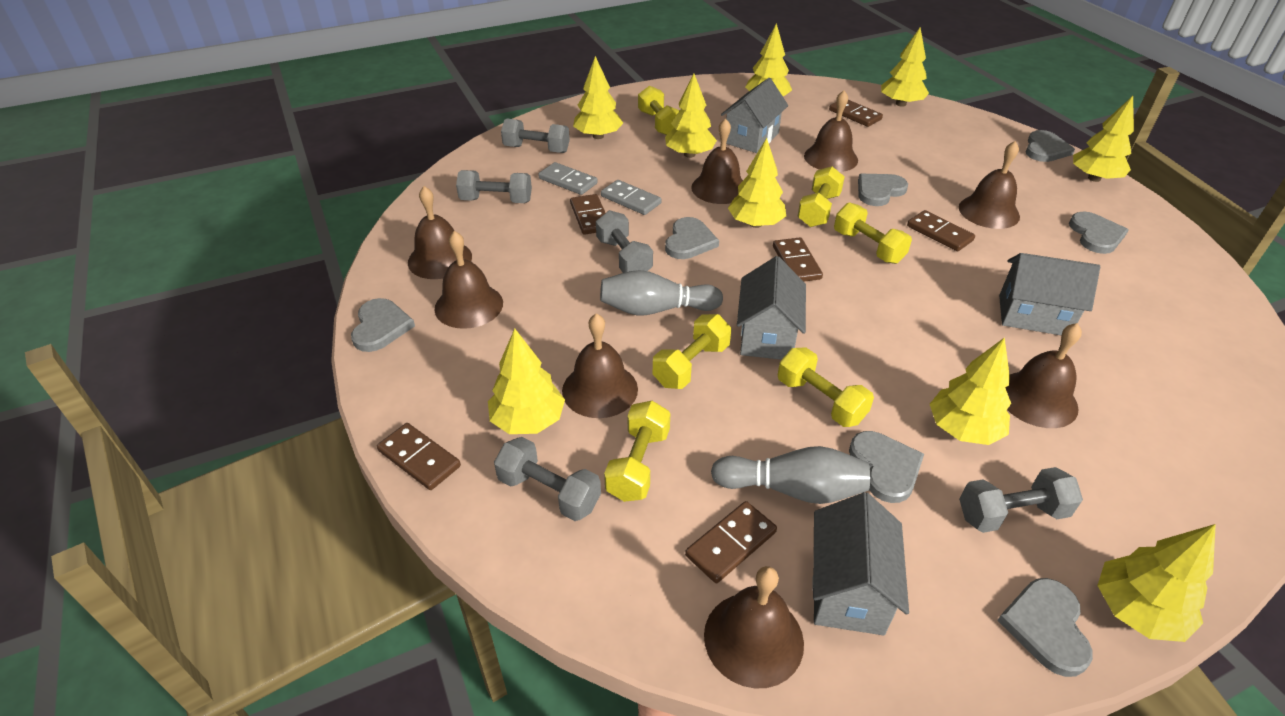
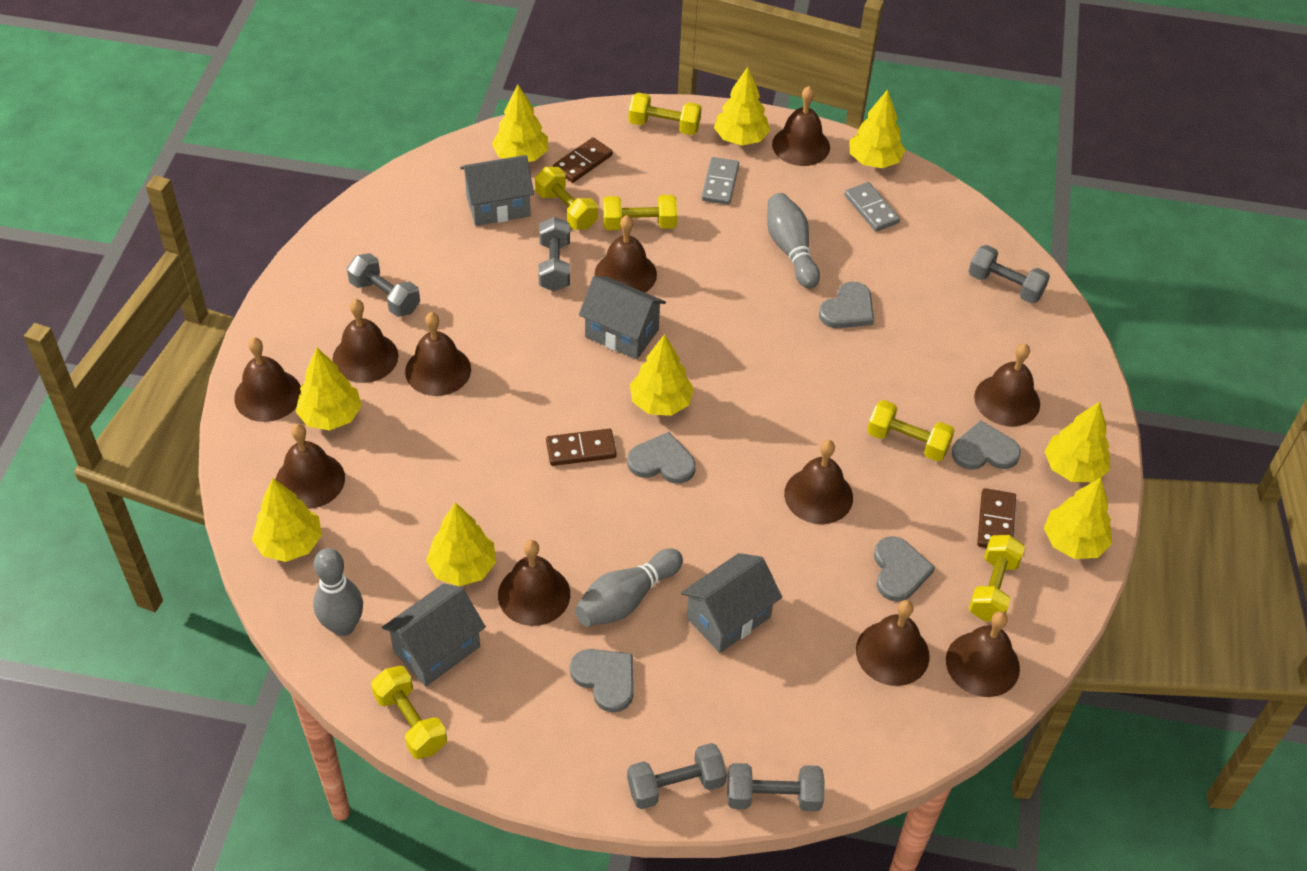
brown bell: 8 -> 11
brown domino: 6 -> 3
grey bowling pin: 2 -> 3
grey heart: 7 -> 5

